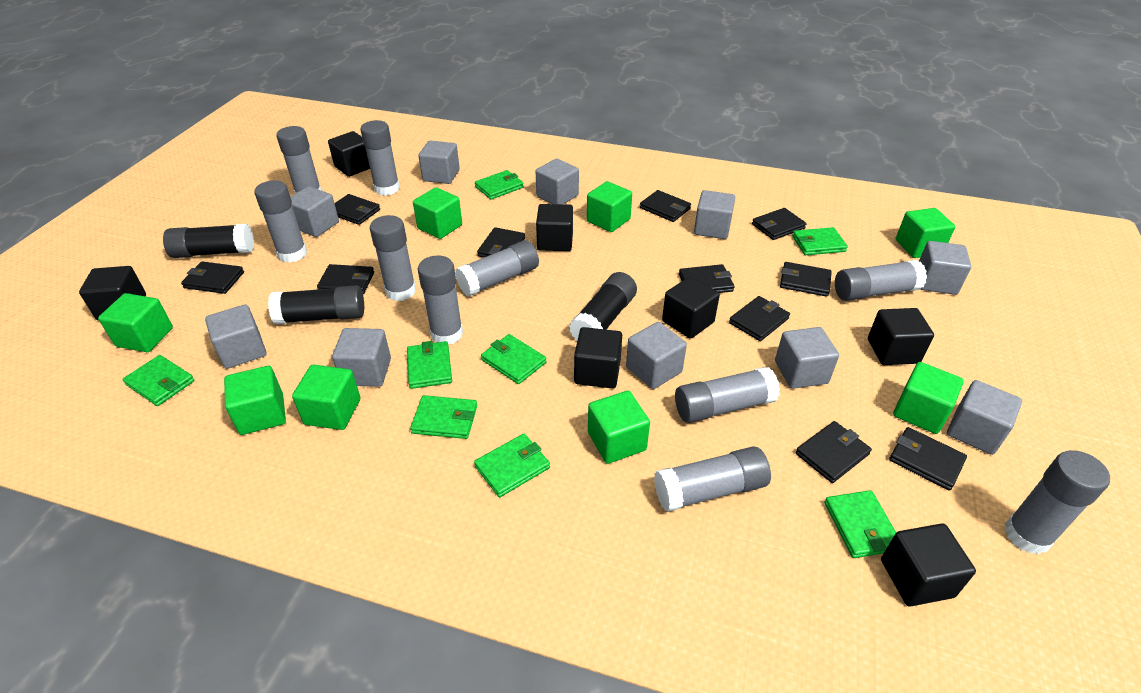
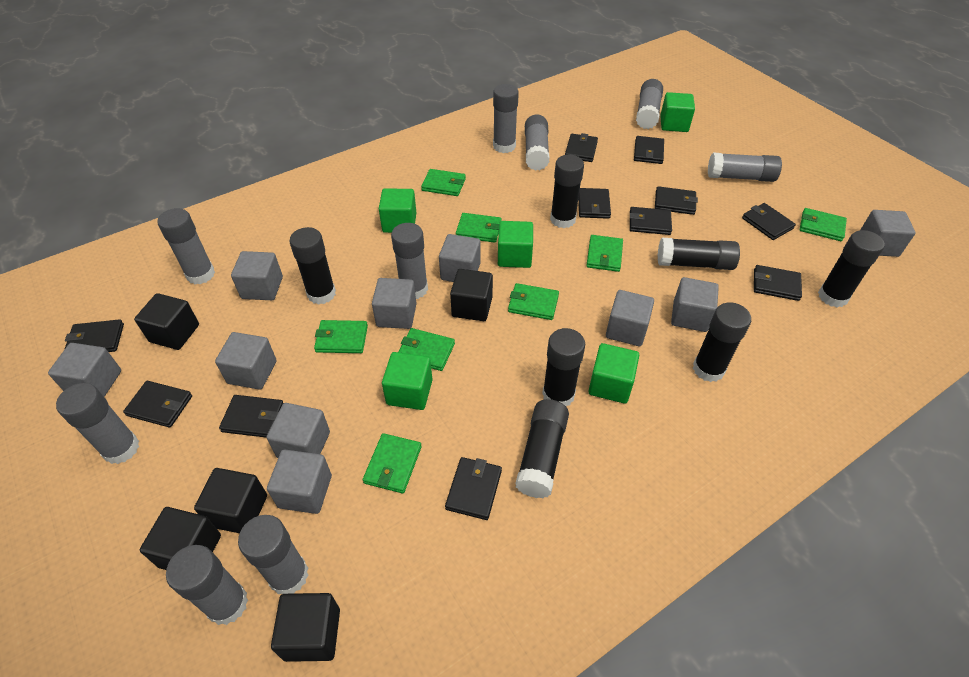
black cube: 7 -> 5
black glue stick: 3 -> 7
green cube: 8 -> 5
grey glue stick: 10 -> 9

